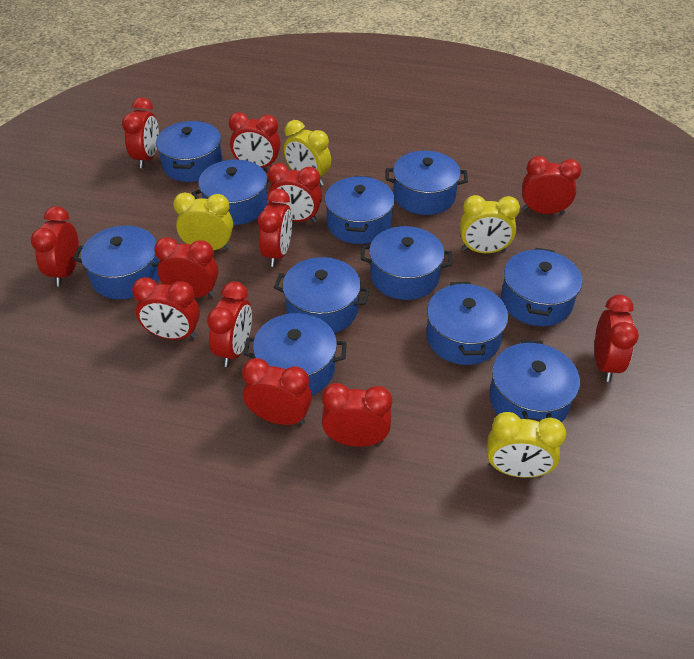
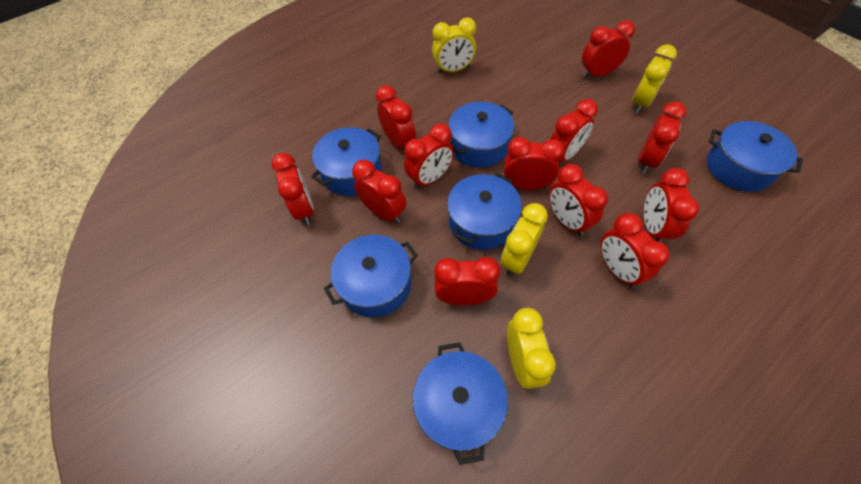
blue pot: 11 -> 6

